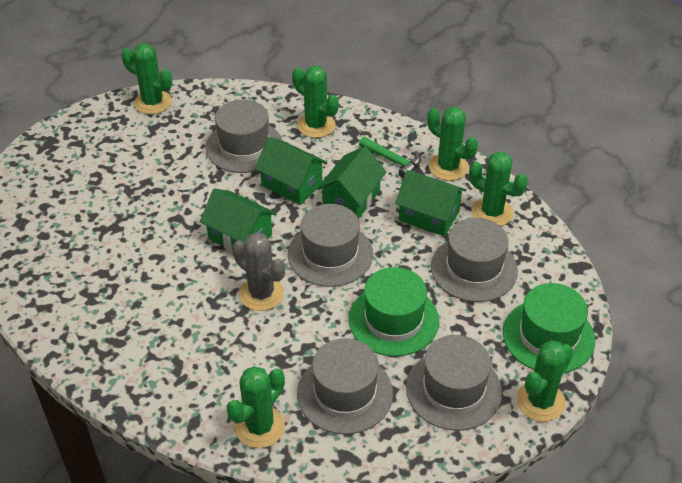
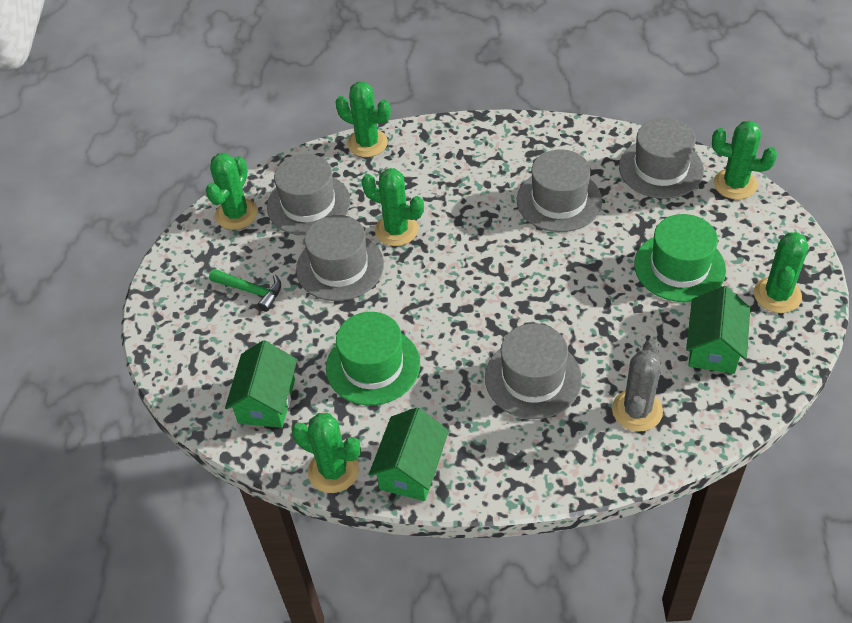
green house: 4 -> 3

